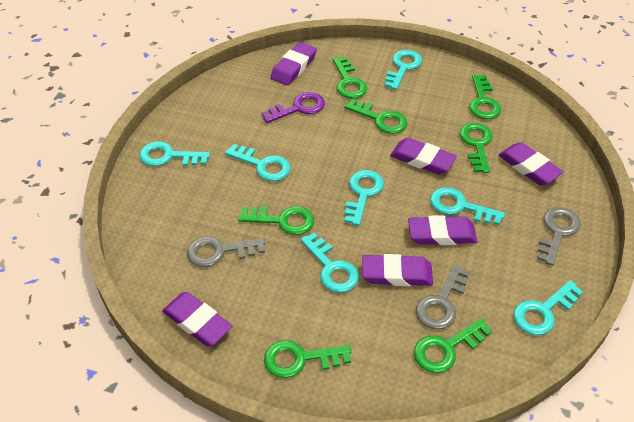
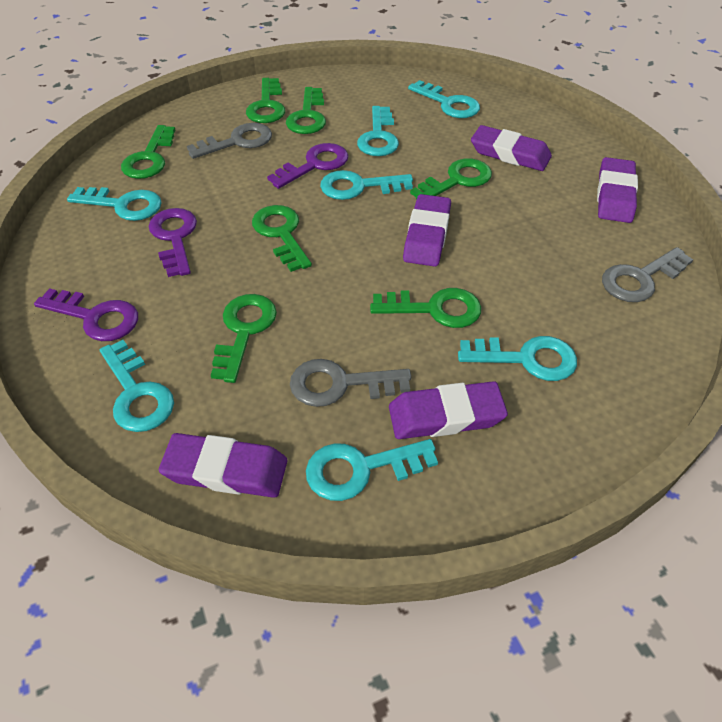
purple eraser: 6 -> 5
purple key: 1 -> 3

